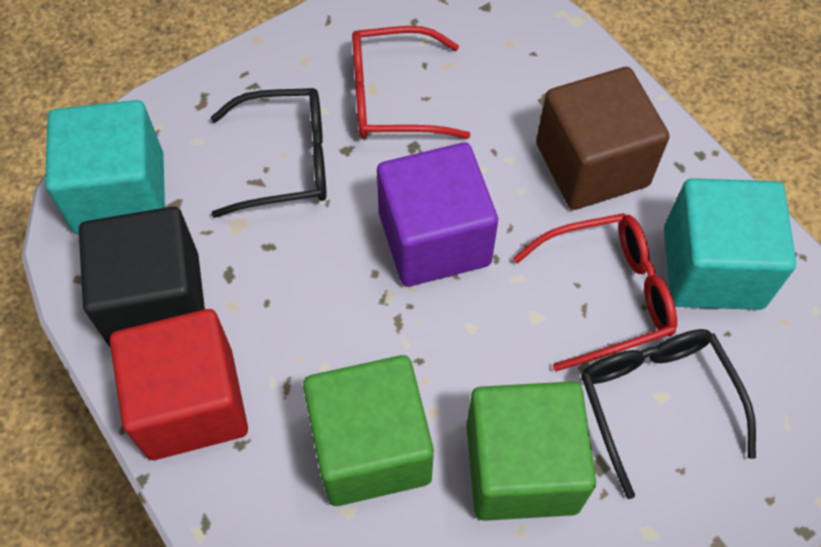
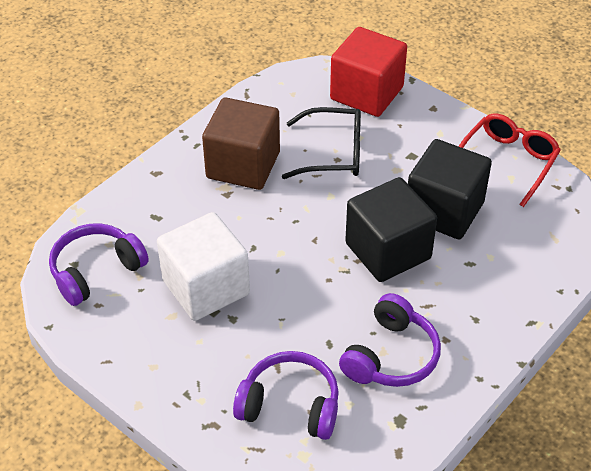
black cube: 1 -> 2
black glasses: 2 -> 1
green cube: 2 -> 0
purple cube: 1 -> 0
purple headphones: 0 -> 3
red glasses: 2 -> 1
turquoise cube: 2 -> 0
white cube: 0 -> 1

